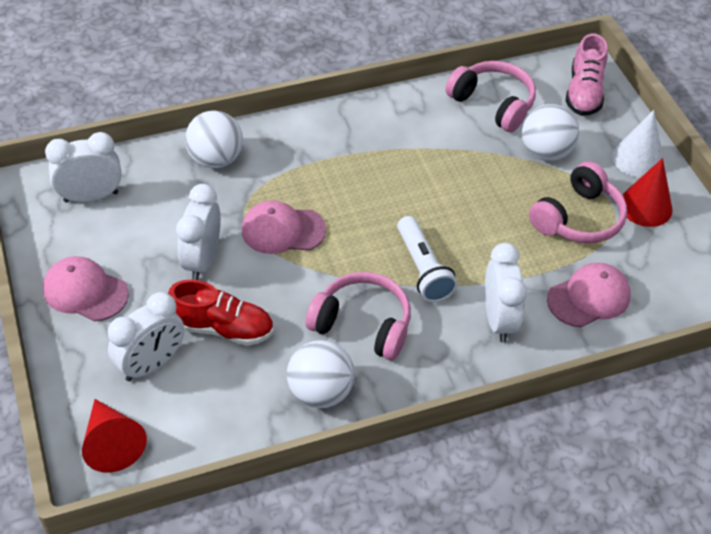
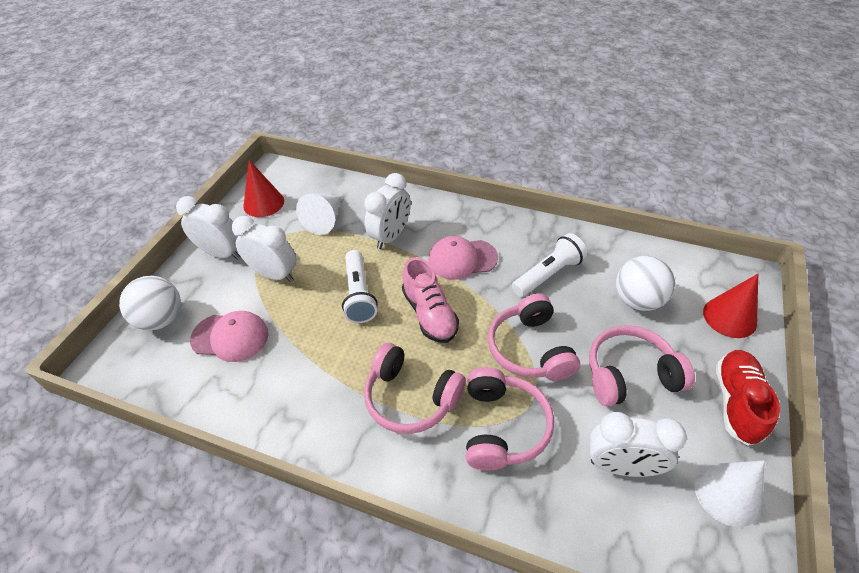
pink cap: 3 -> 2
pink headphones: 3 -> 4
white ball: 3 -> 2
white cone: 1 -> 2
white flashlight: 1 -> 2

